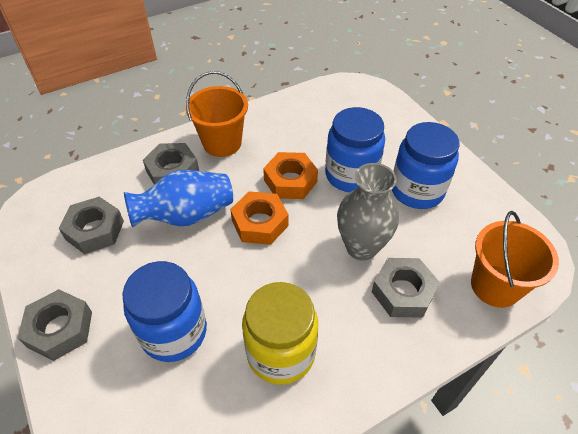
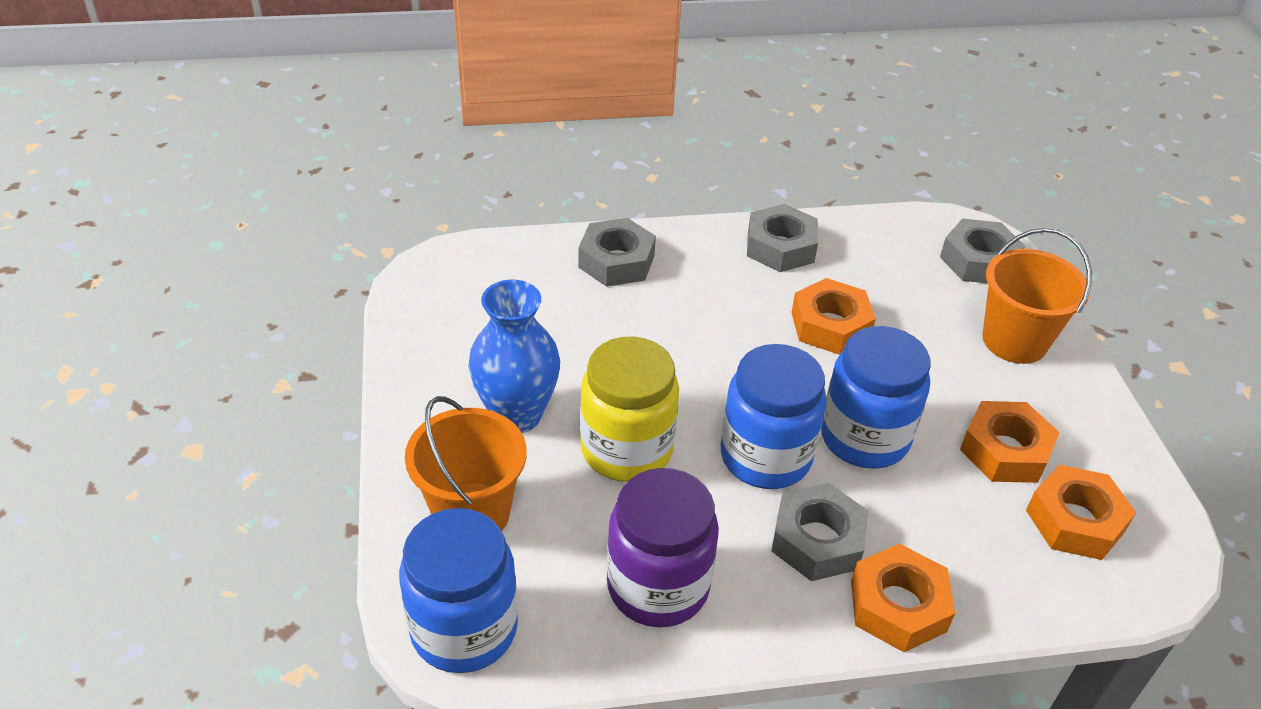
grey vase: 1 -> 0
orange nut: 2 -> 4
purple jar: 0 -> 1

